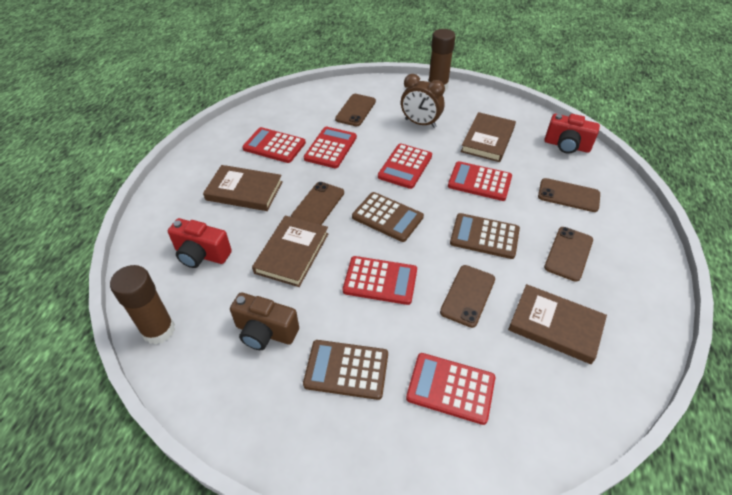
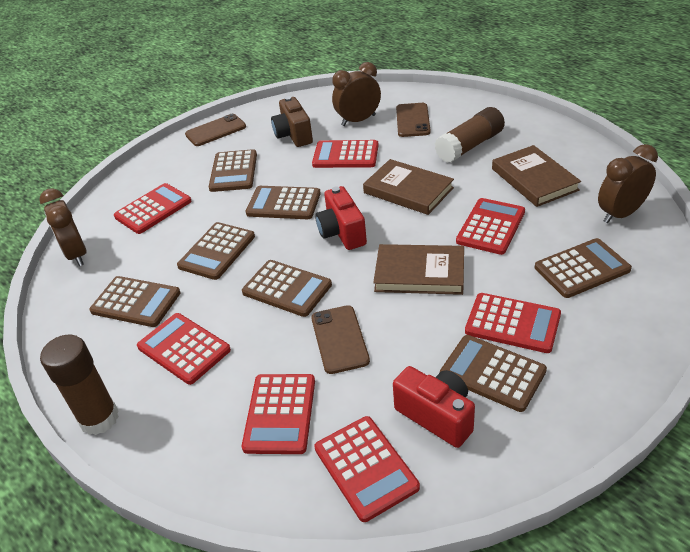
brown book: 4 -> 3
brown calculator: 3 -> 7
brown clock: 1 -> 3
brown phone: 5 -> 3
red calculator: 6 -> 7

